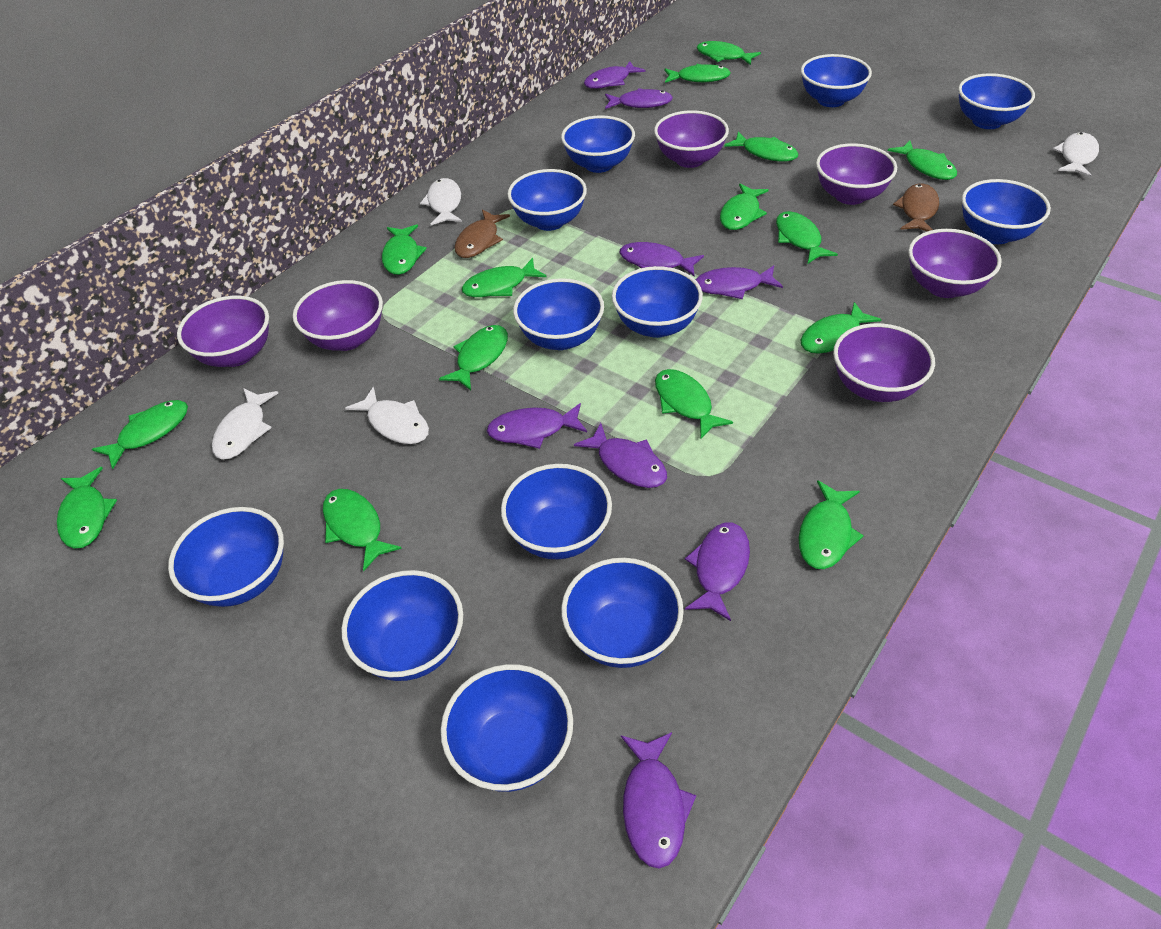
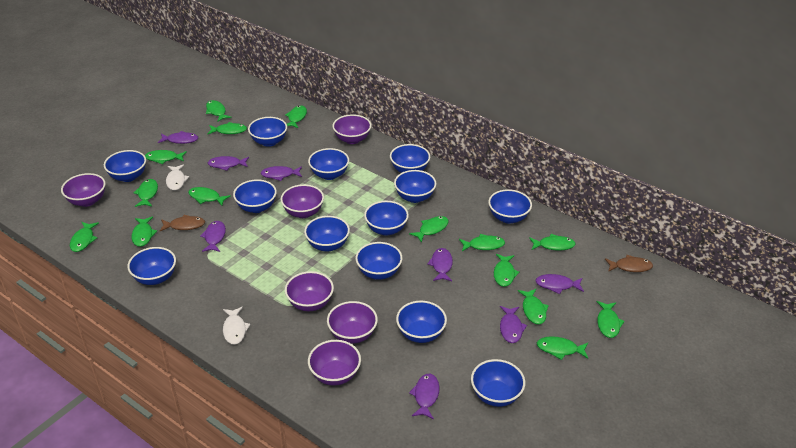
blue bowl: 12 -> 13
white fish: 4 -> 2

